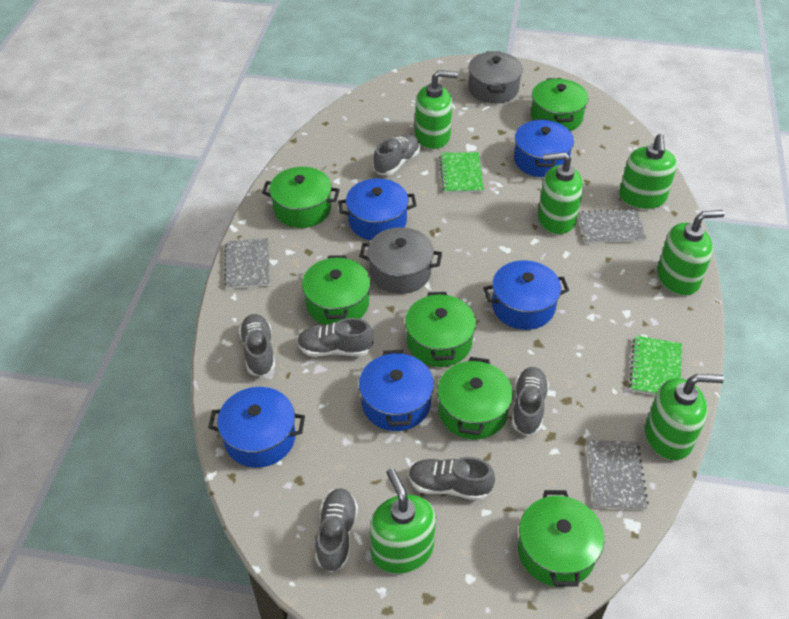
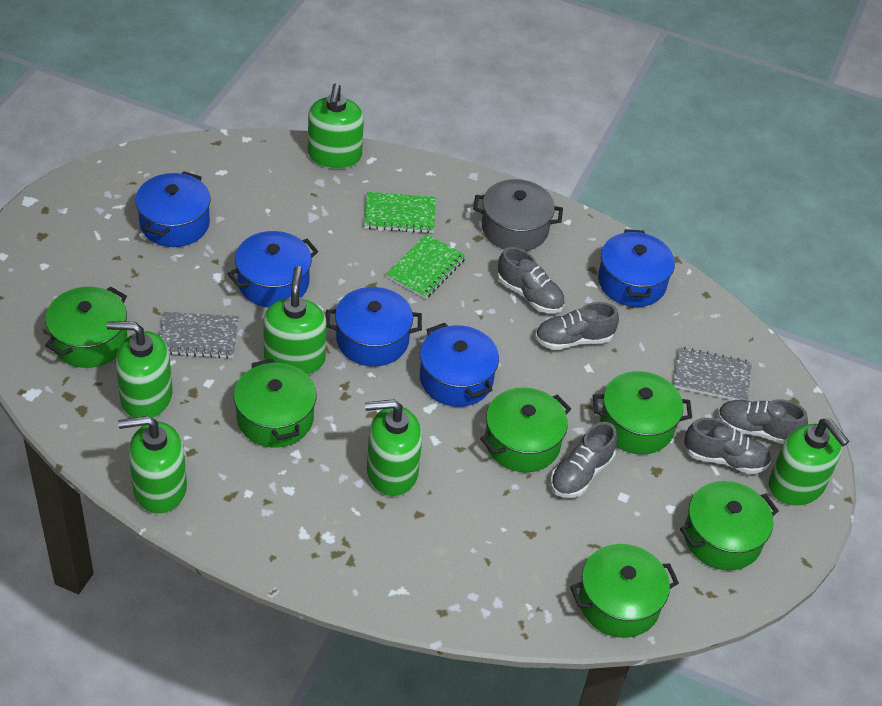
grey notebook: 3 -> 2
grey pot: 2 -> 1
grey shoe: 6 -> 5

